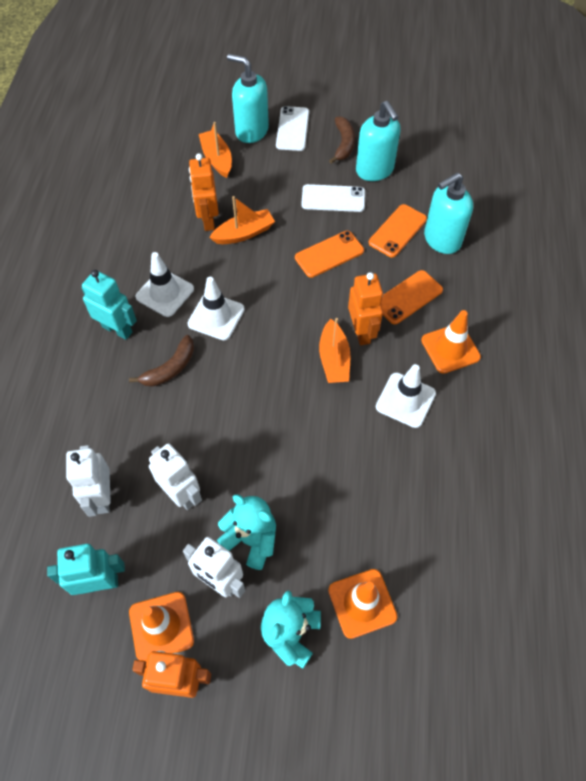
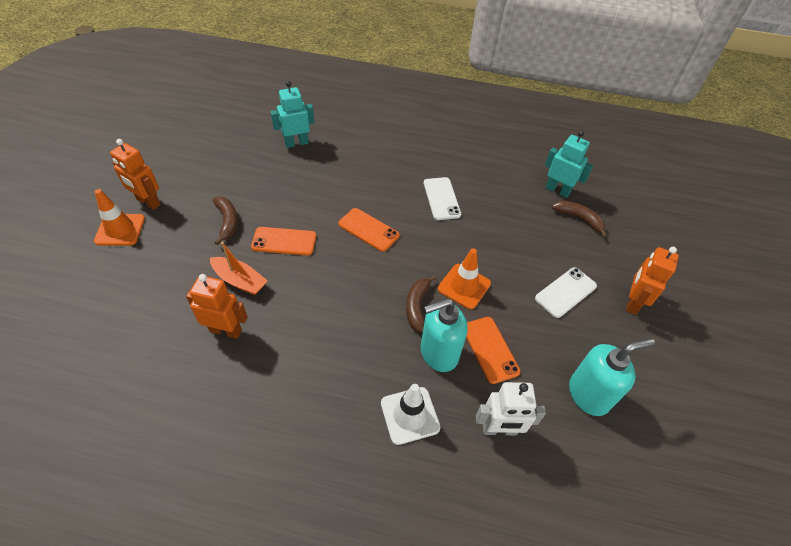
brown banana: 2 -> 3
orange boat: 3 -> 1
orange traffic cone: 3 -> 2
turquoise soap dispenser: 3 -> 2
turquoise teddy bear: 2 -> 0
white robot: 3 -> 1
white traffic cone: 3 -> 1

